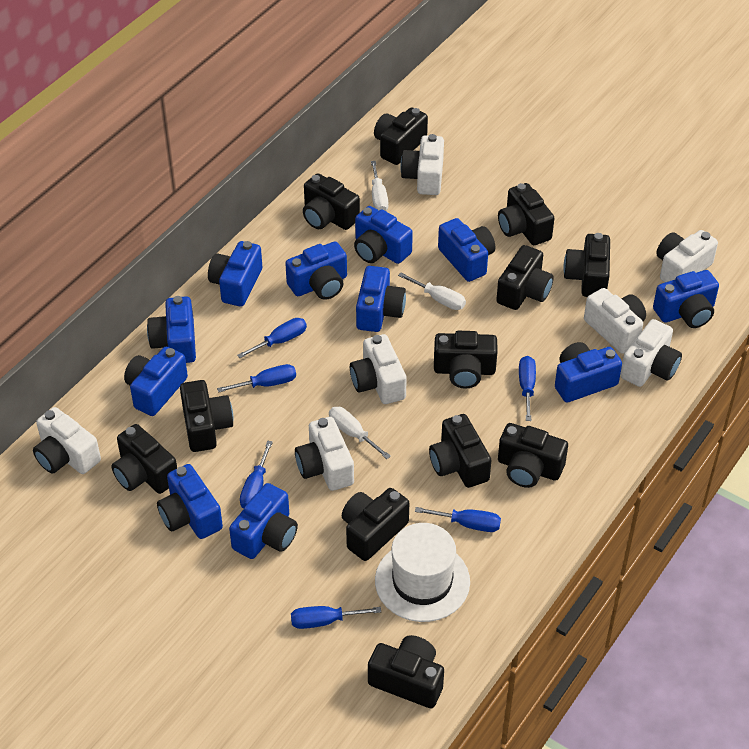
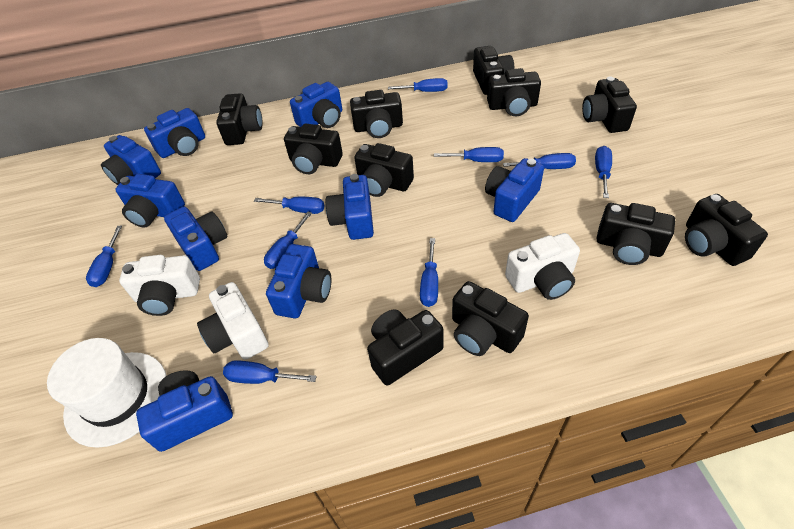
black camera: 12 -> 11
blue camera: 11 -> 9
blue screwdriver: 6 -> 9
white camera: 7 -> 3
white screwdriver: 3 -> 0

